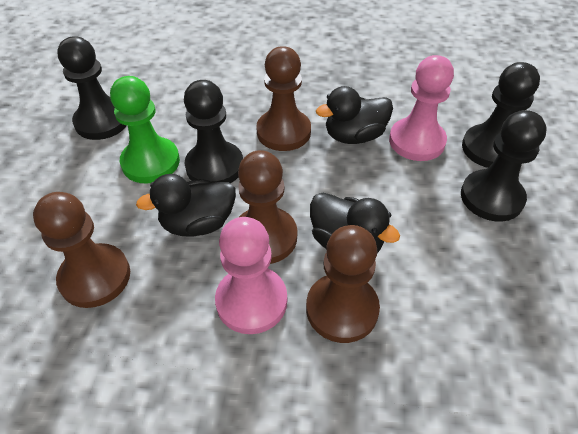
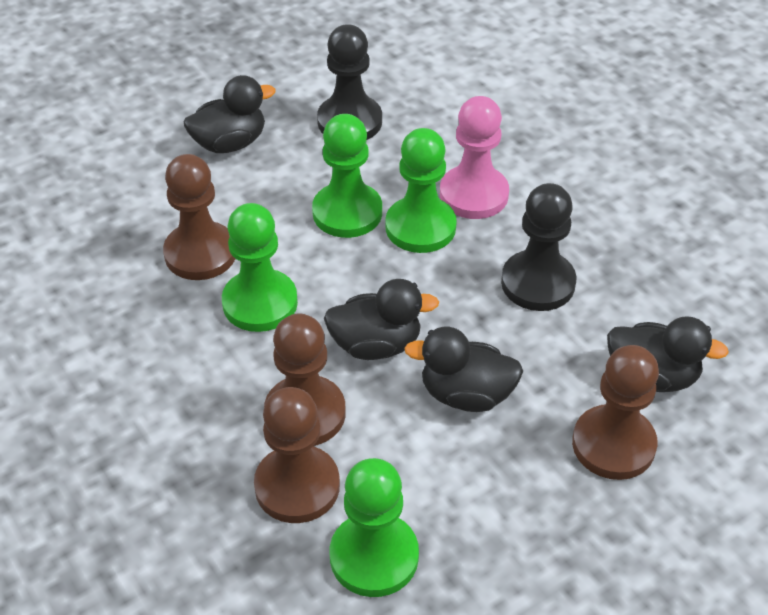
black duck: 3 -> 4
black pawn: 4 -> 2
green pawn: 1 -> 4
pink pawn: 2 -> 1

